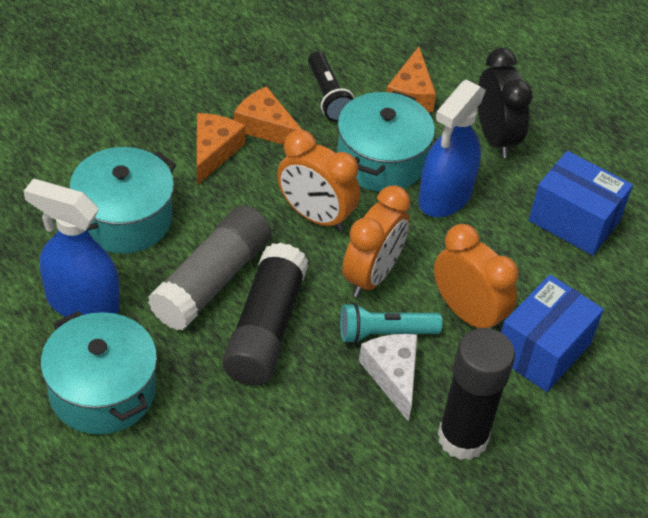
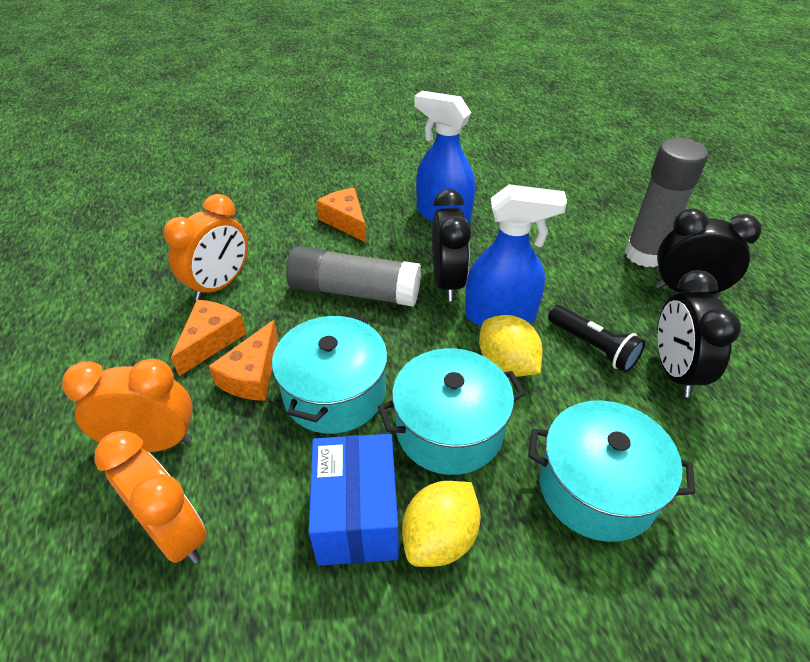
black clock: 1 -> 3
black glue stick: 2 -> 0
blue box: 2 -> 1
grey glue stick: 1 -> 2
turquoise flashlight: 1 -> 0
white cheese: 1 -> 0
yellow lemon: 0 -> 2

